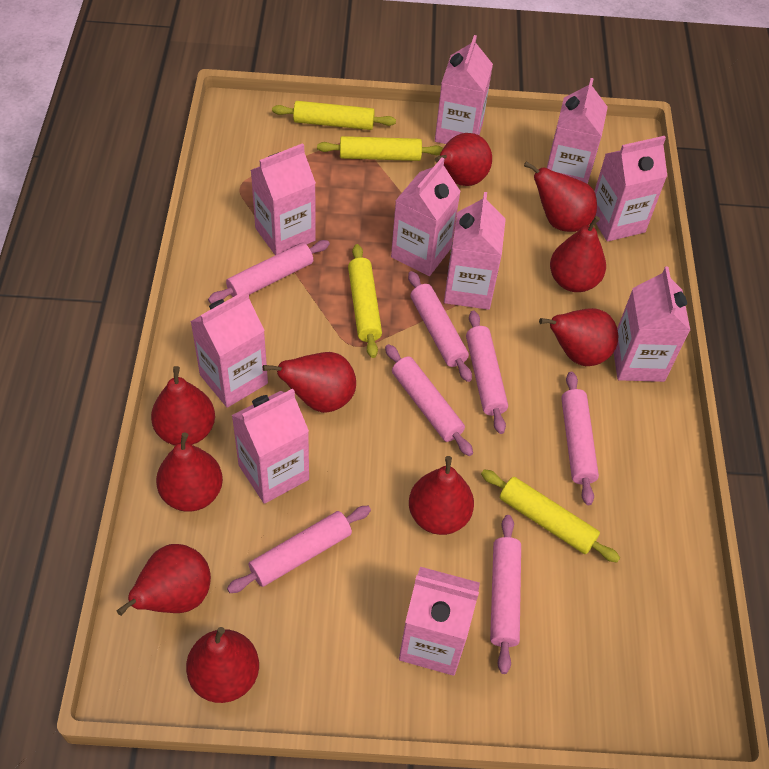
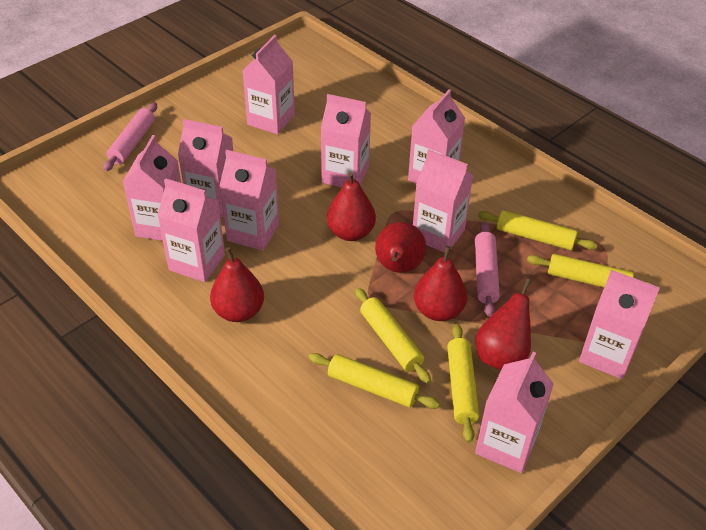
pink rolling pin: 7 -> 2
red pear: 10 -> 5
yellow rolling pin: 4 -> 5

